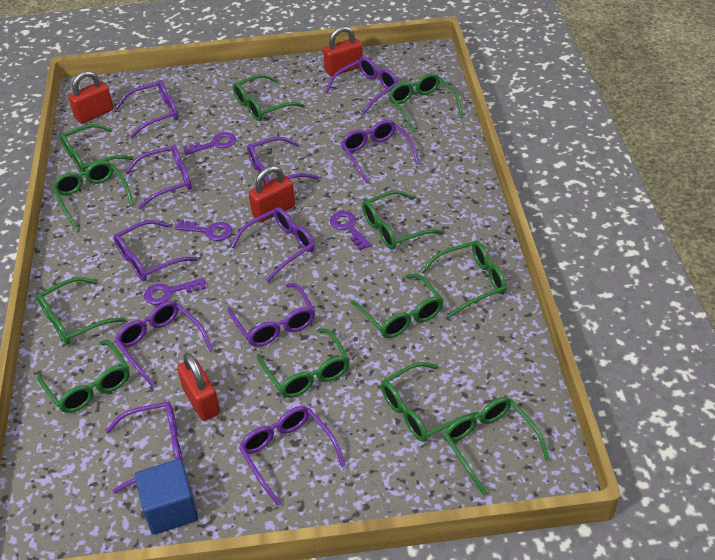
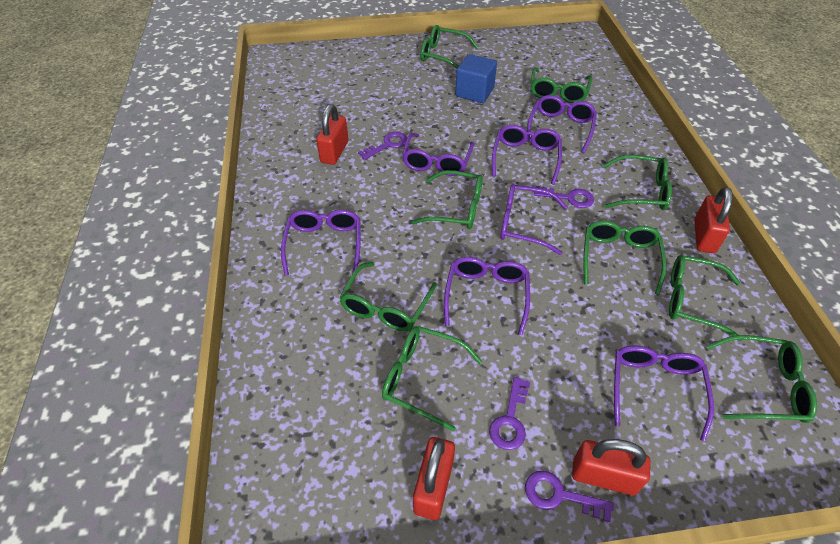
green glasses: 12 -> 9
purple glasses: 11 -> 7

